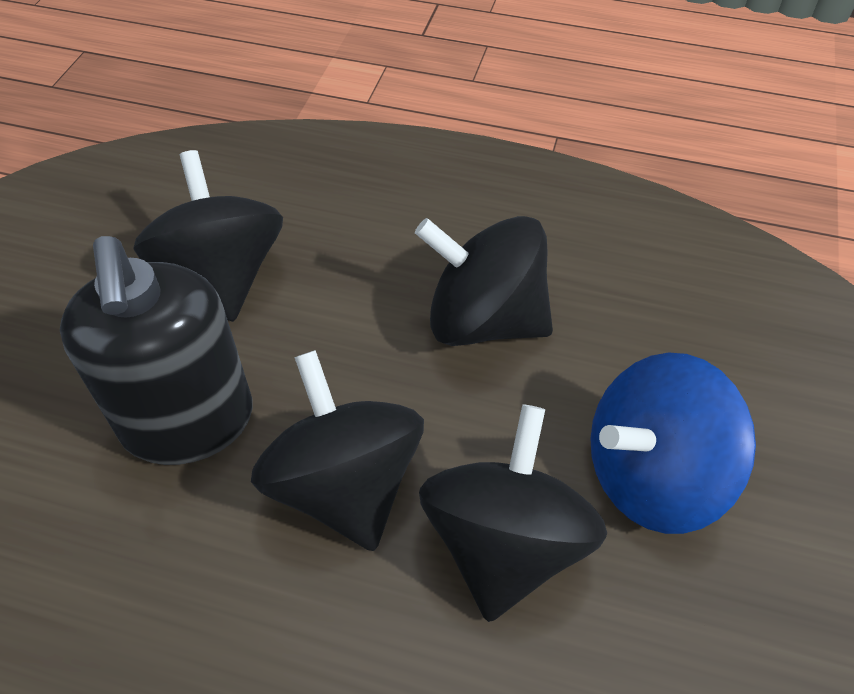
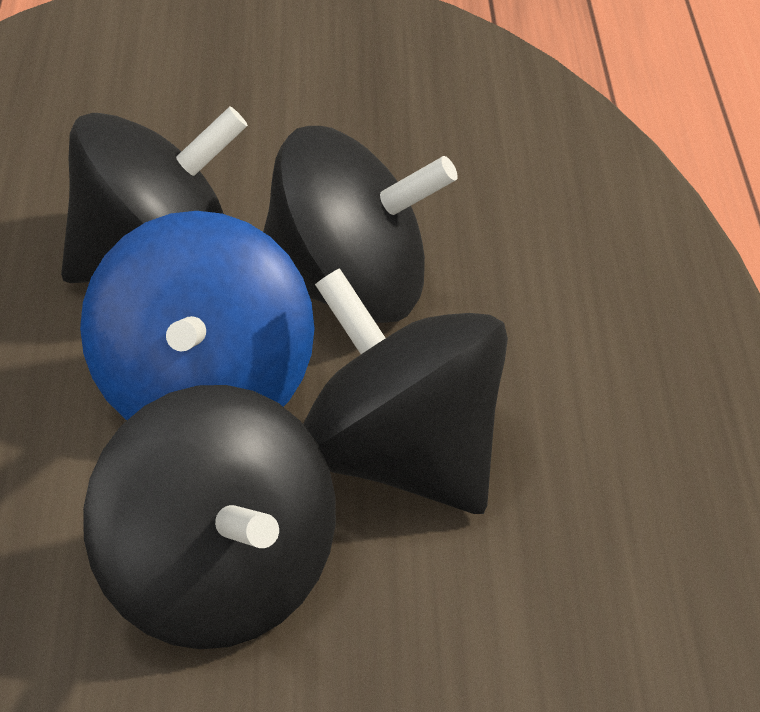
black soap dispenser: 1 -> 0

